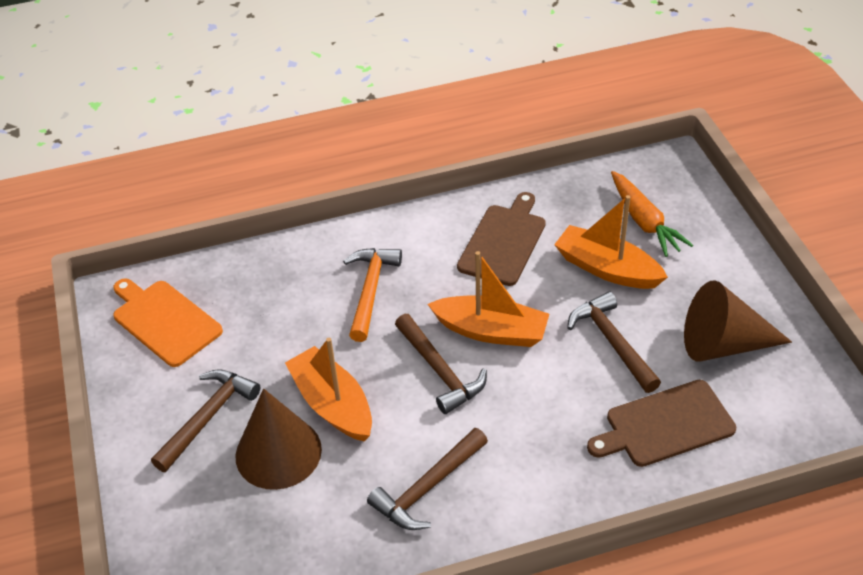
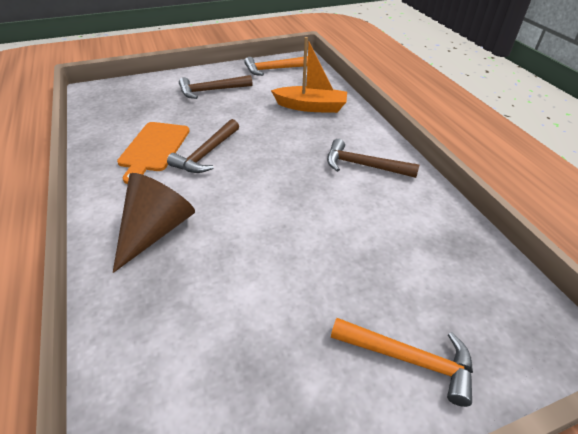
brown cone: 2 -> 1
brown cutting board: 2 -> 0
brown hammer: 4 -> 3
orange boat: 3 -> 1
orange carrot: 1 -> 0
orange hammer: 1 -> 2

